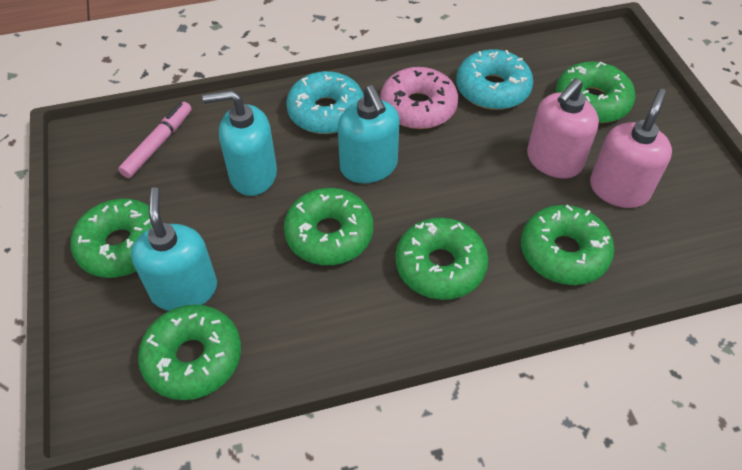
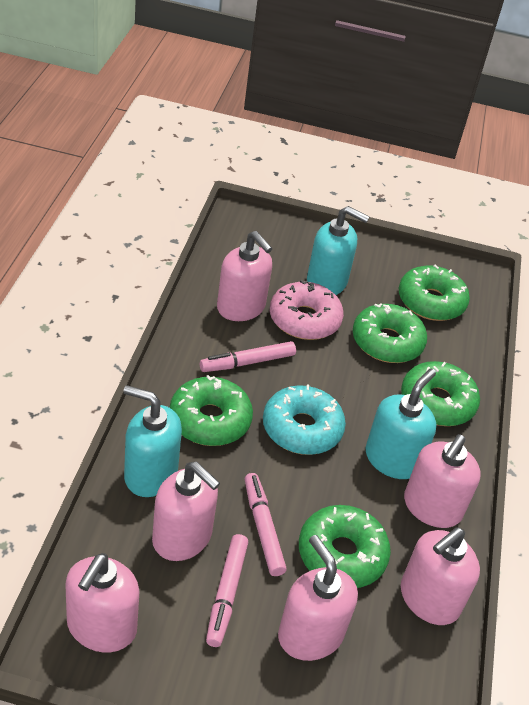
green donut: 6 -> 5
pink marker: 1 -> 3
pink soap dispenser: 2 -> 6
turquoise donut: 2 -> 1

